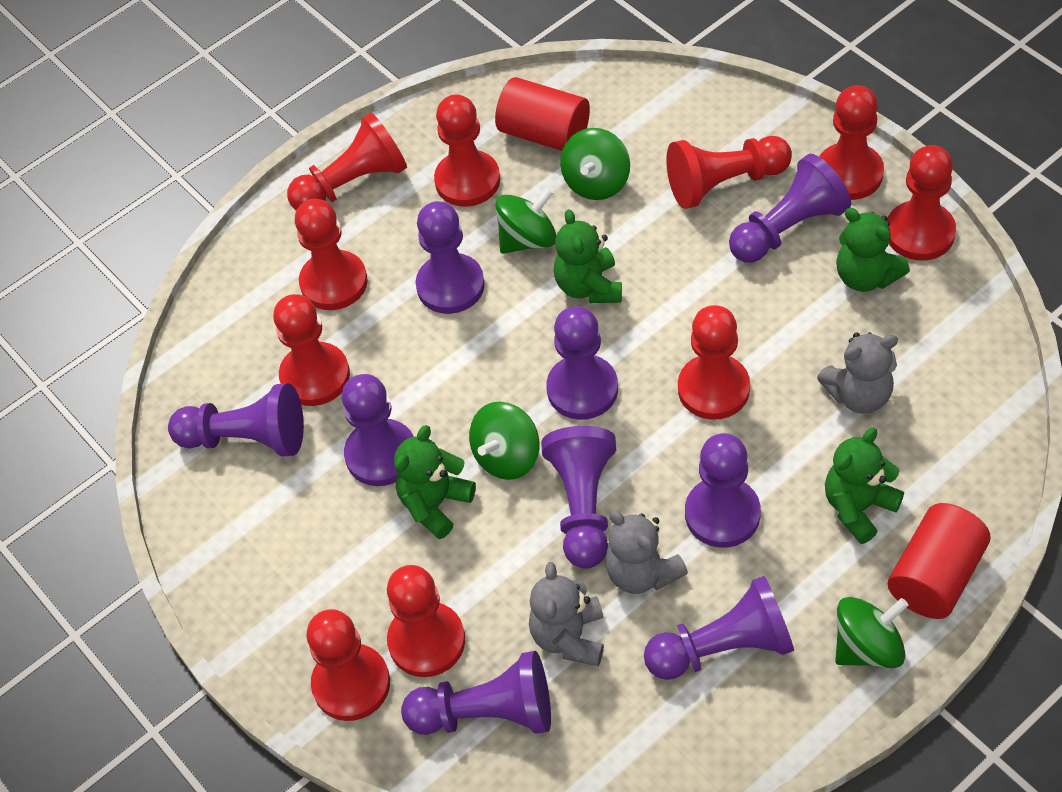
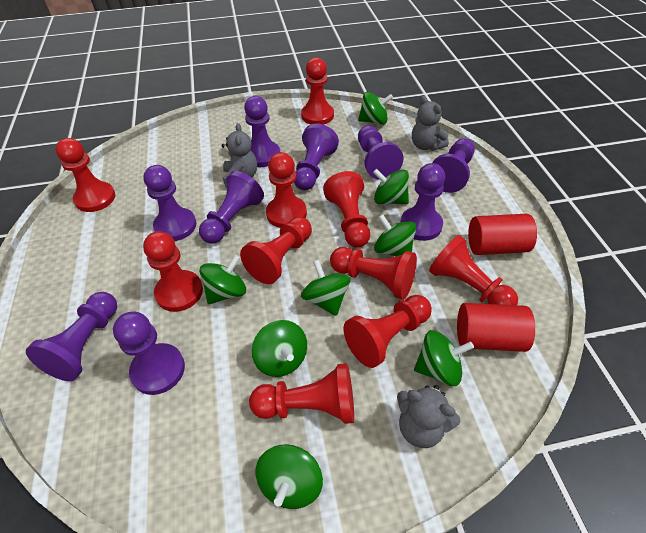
green spinning top: 4 -> 8
green teddy bear: 4 -> 0

